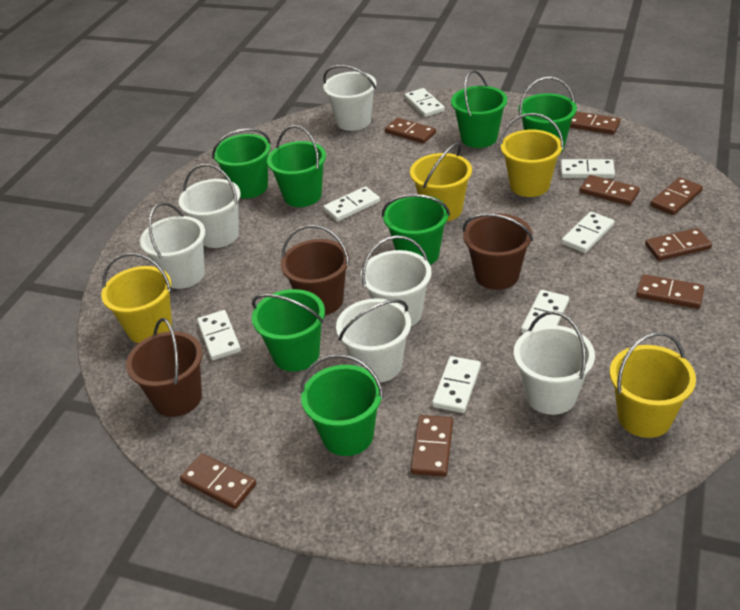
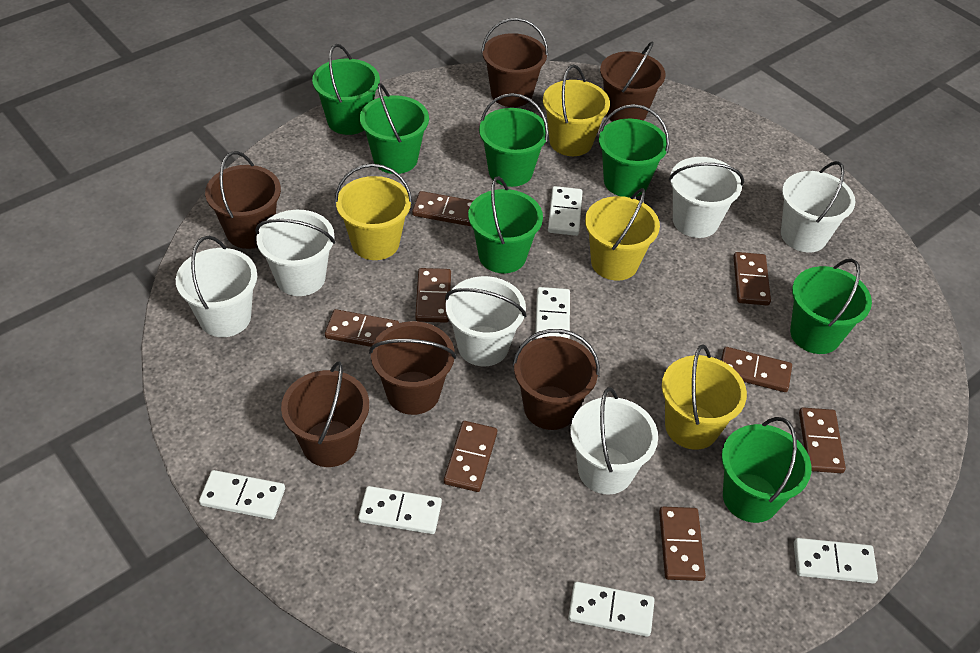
brown bucket: 3 -> 6
white domino: 7 -> 6

